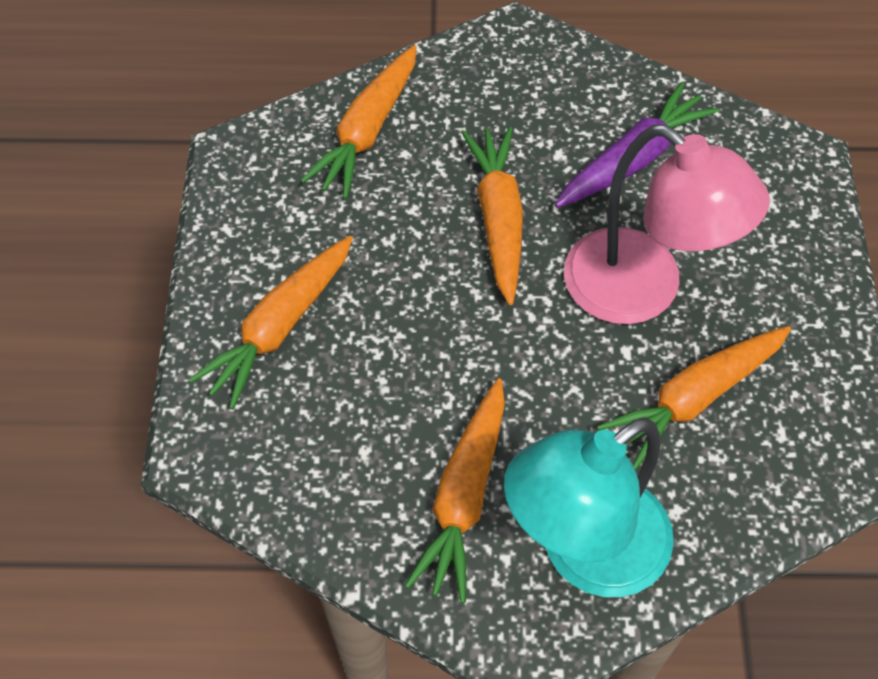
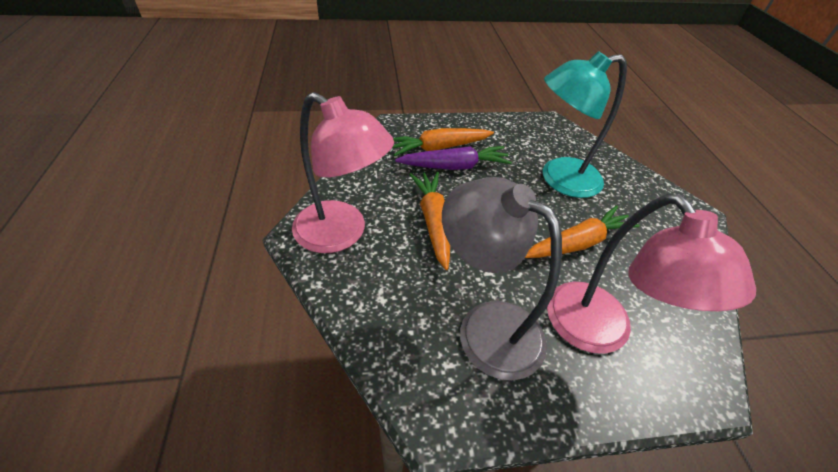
grey lamp: 0 -> 1
orange carrot: 5 -> 3
pink lamp: 1 -> 2

